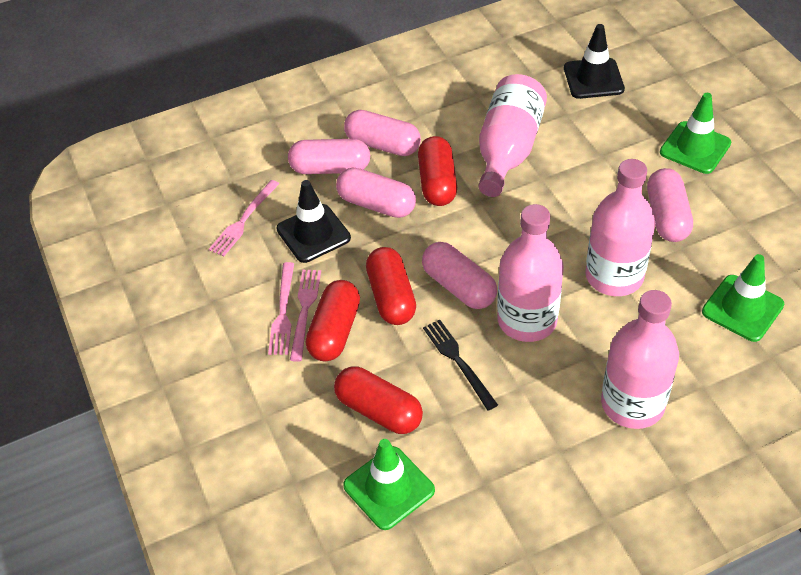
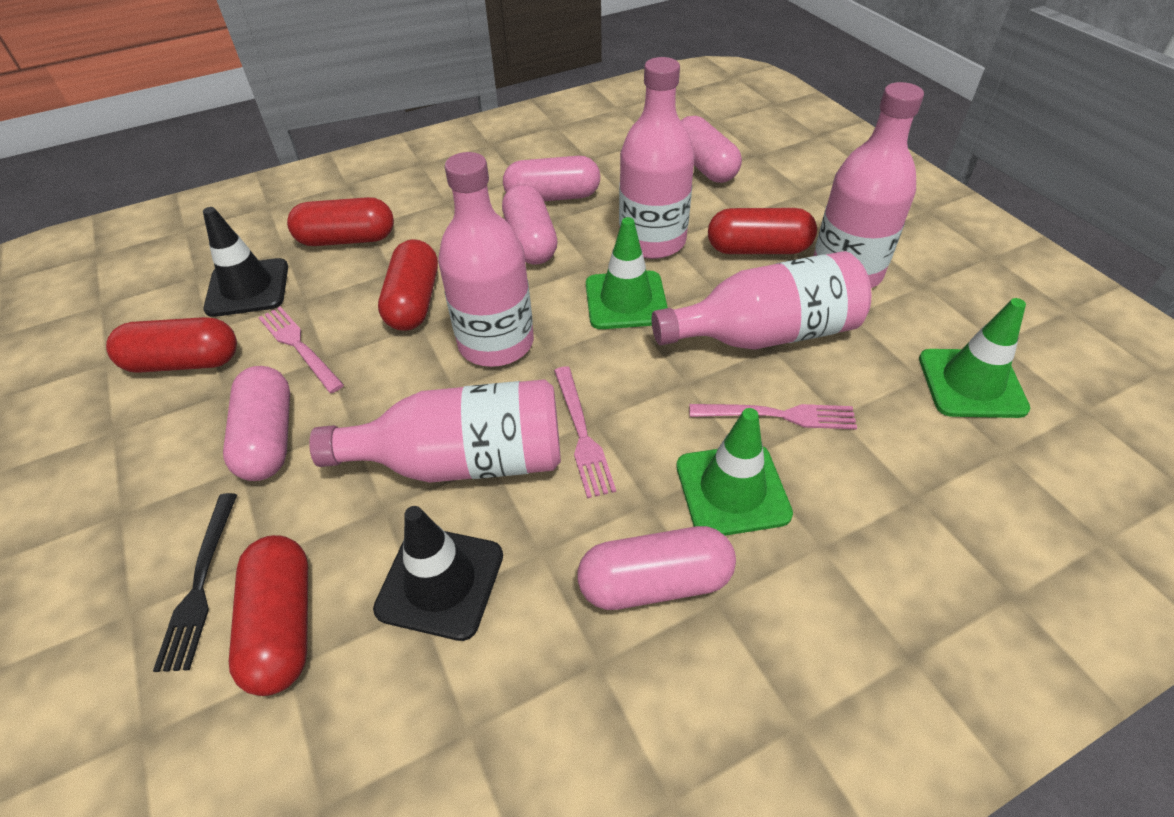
pink bottle: 4 -> 5
red capsule: 4 -> 5

